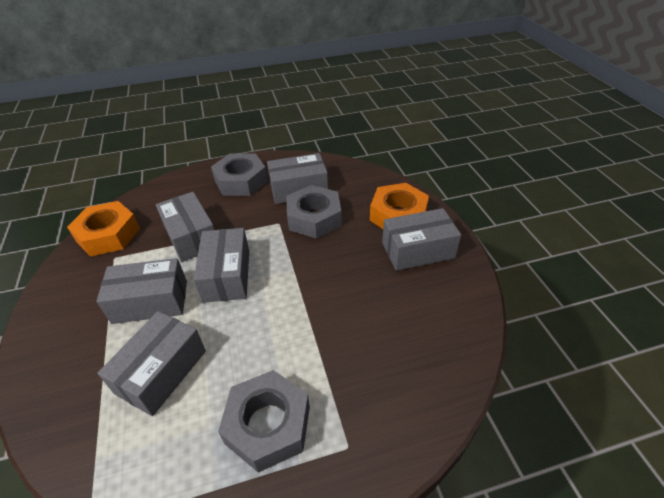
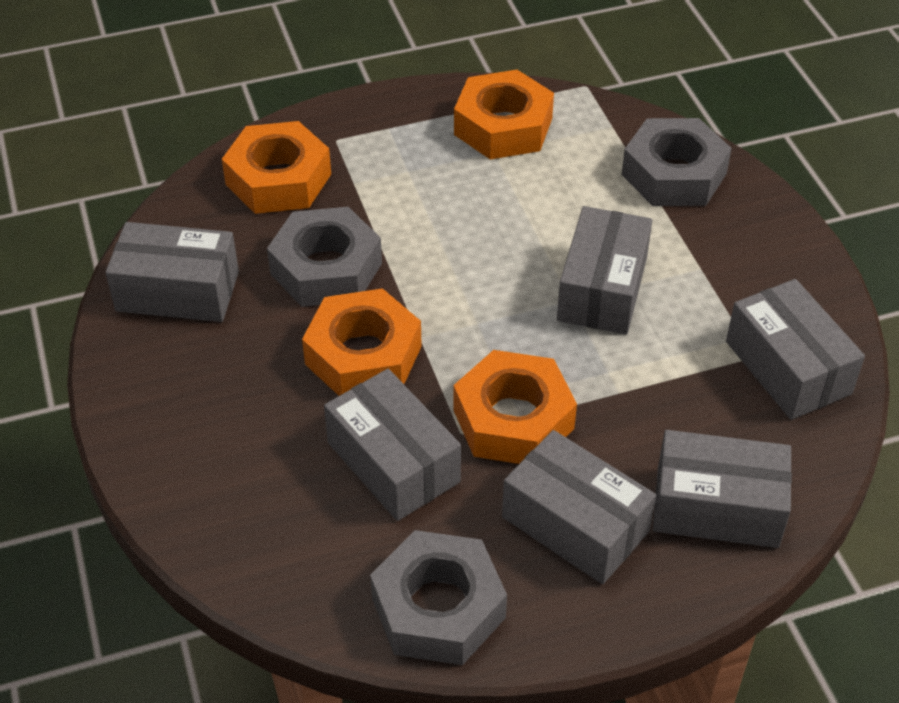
orange nut: 2 -> 4

